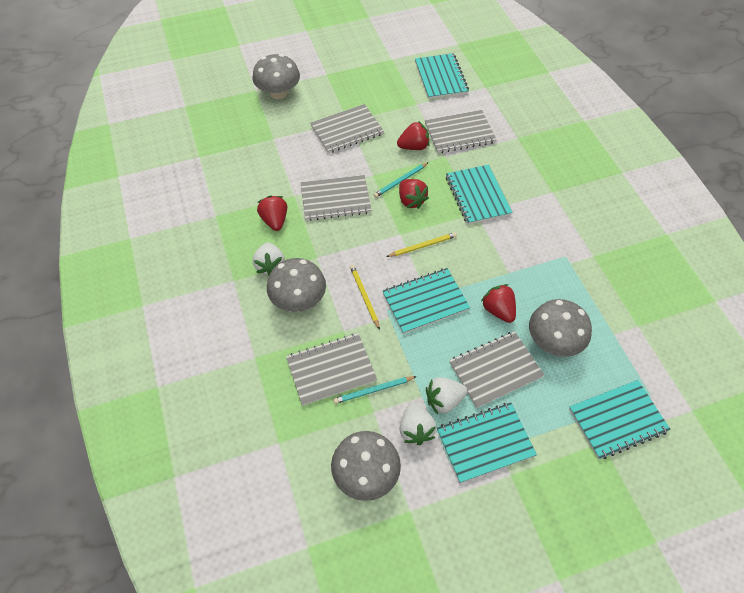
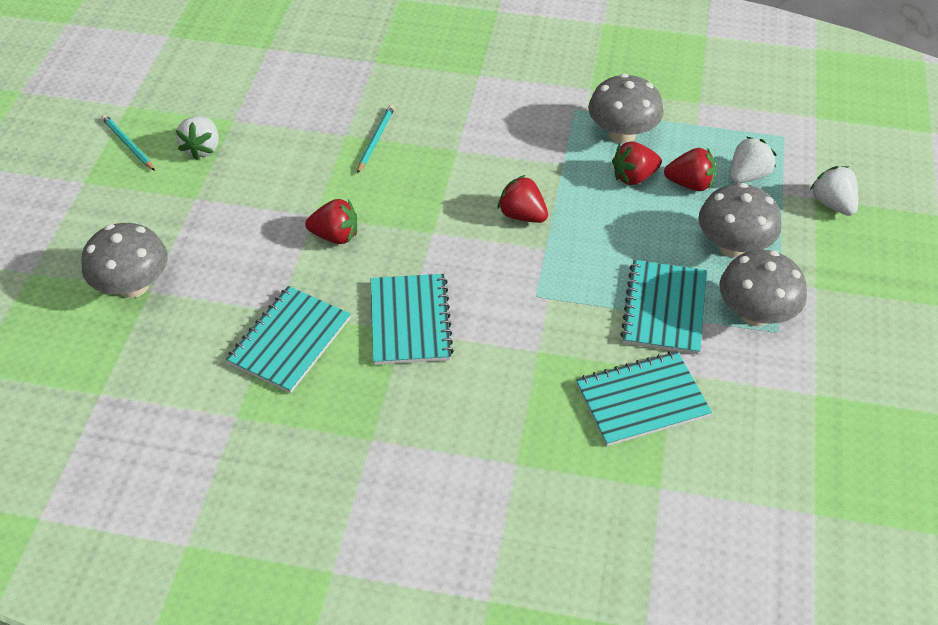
grey notebook: 5 -> 0
turquoise notebook: 5 -> 4
yellow pencil: 2 -> 0

